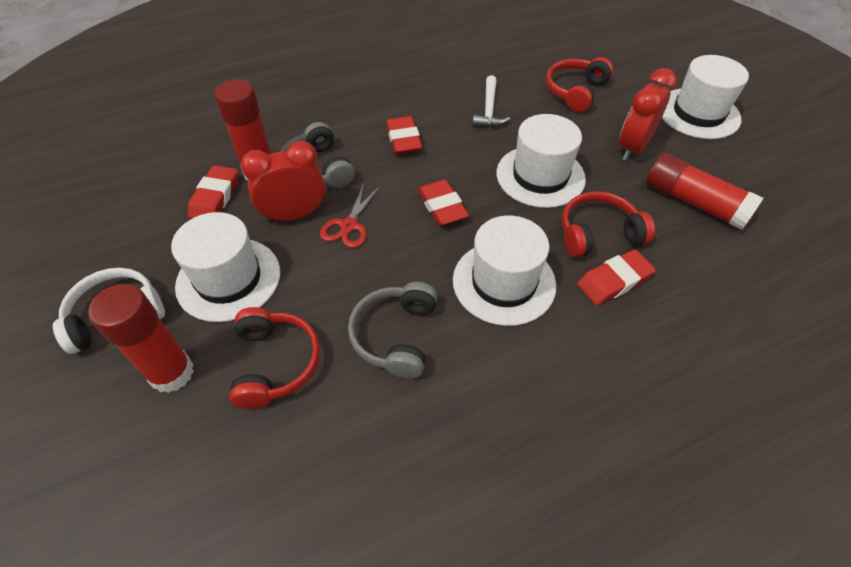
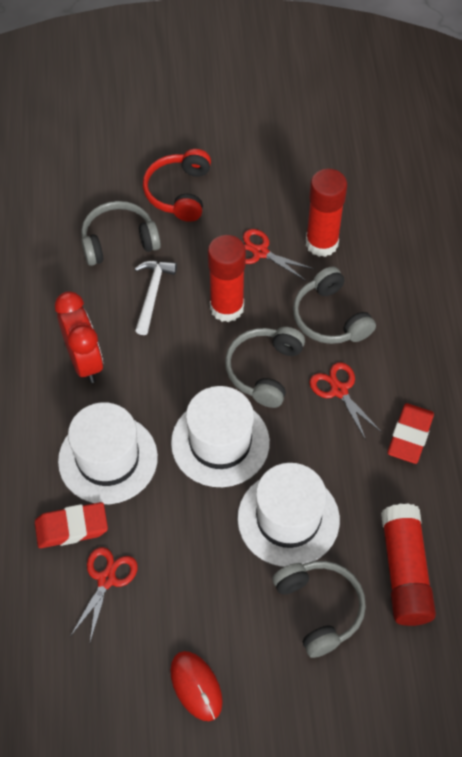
grey headphones: 2 -> 4
red clock: 2 -> 1
red eraser: 4 -> 2
red headphones: 3 -> 1
red mouse: 0 -> 1
red scissors: 1 -> 3
white hat: 4 -> 3
white headphones: 1 -> 0

